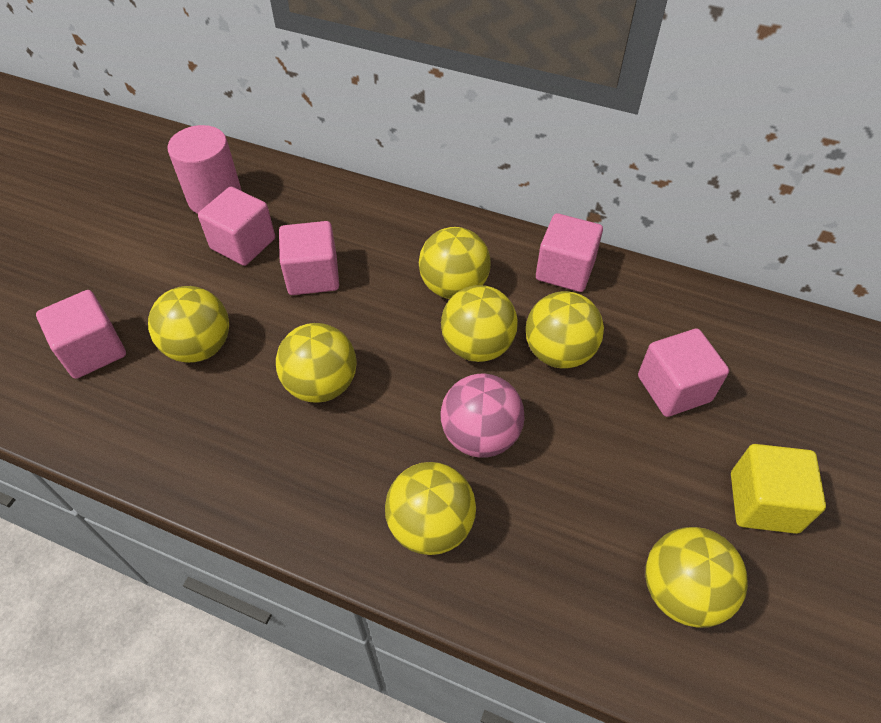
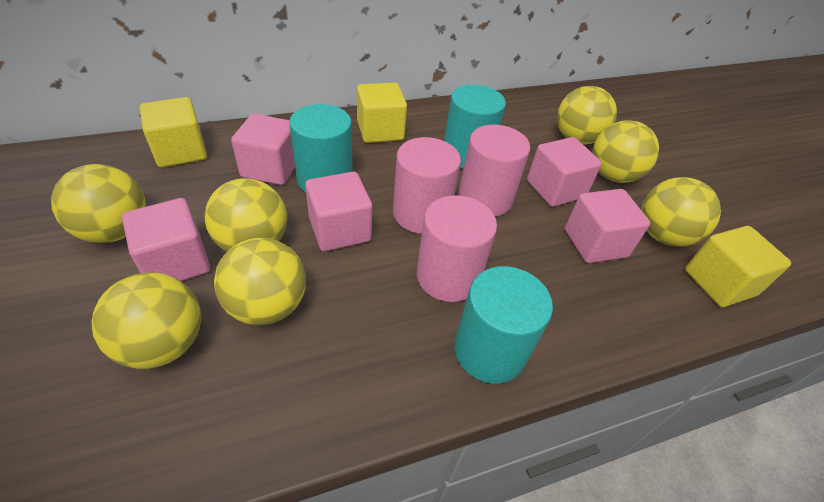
pink ball: 1 -> 0
pink cylinder: 1 -> 3
turquoise cylinder: 0 -> 3
yellow cube: 1 -> 3

